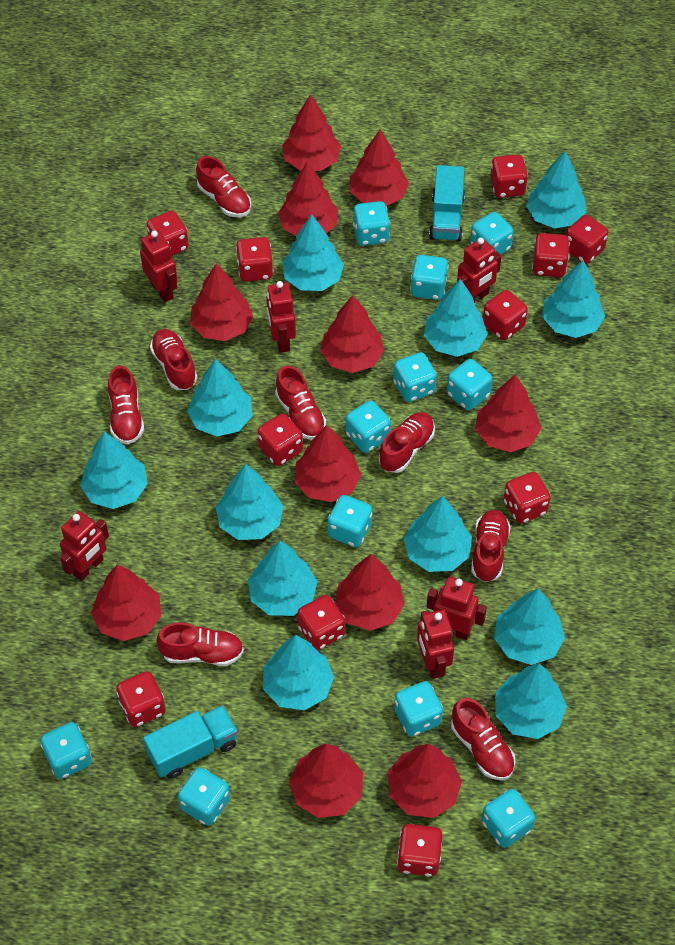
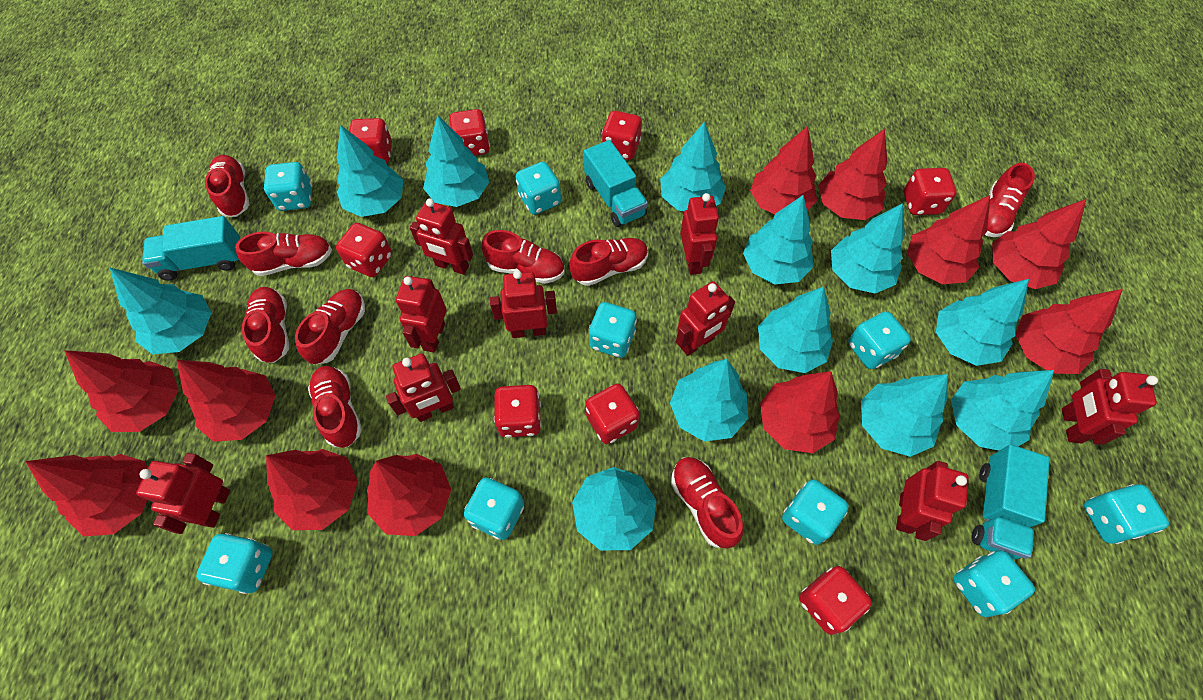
red dice: 11 -> 8
red robot: 6 -> 9
red shoe: 8 -> 9
turquoise dice: 11 -> 9
turquoise truck: 2 -> 3

